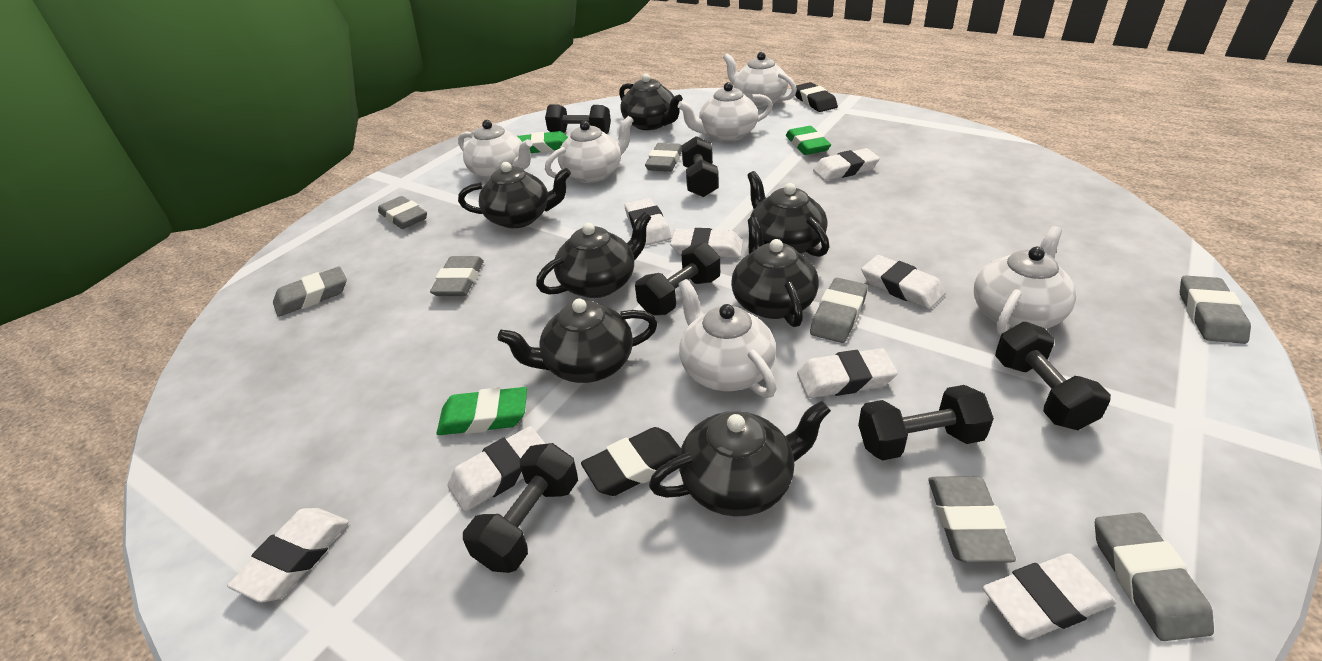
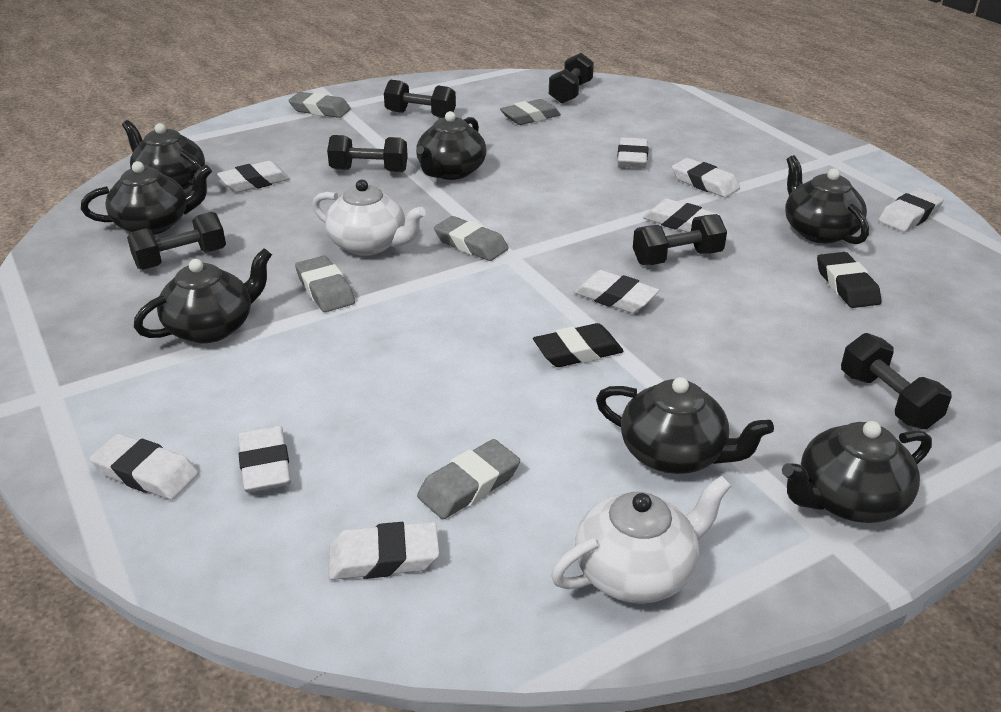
green eraser: 3 -> 0
grey eraser: 8 -> 5
white eraser: 8 -> 9
white teapot: 6 -> 2

